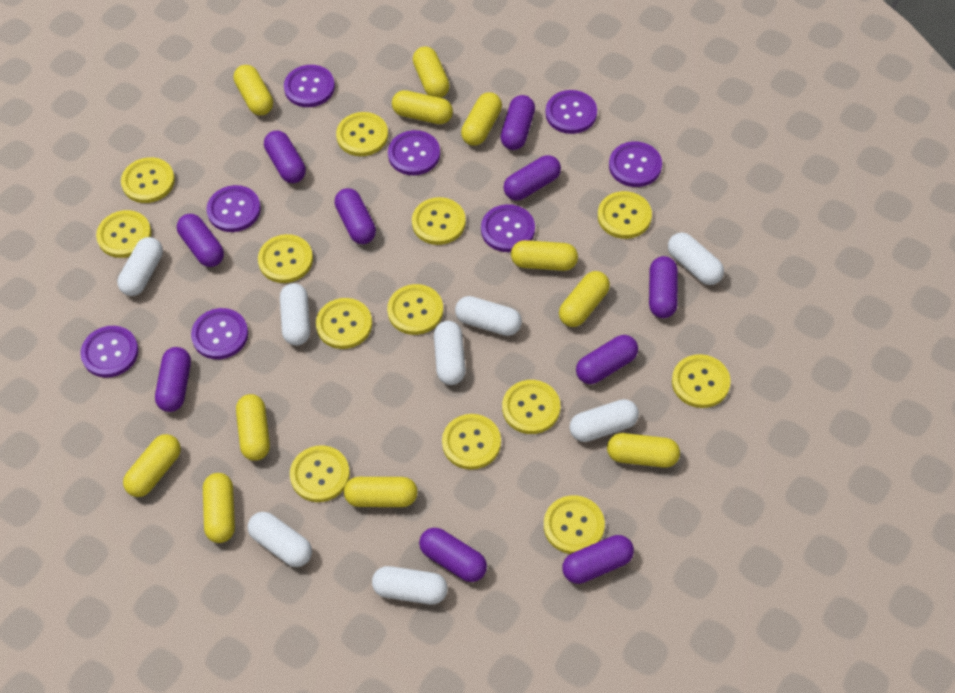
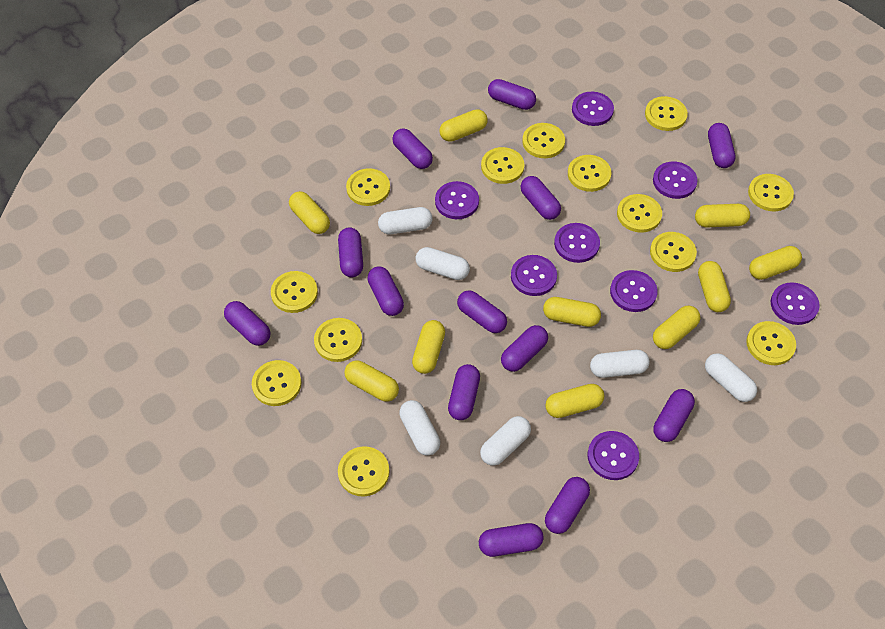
purple capsule: 10 -> 13
white capsule: 8 -> 6
yellow capsule: 11 -> 10

